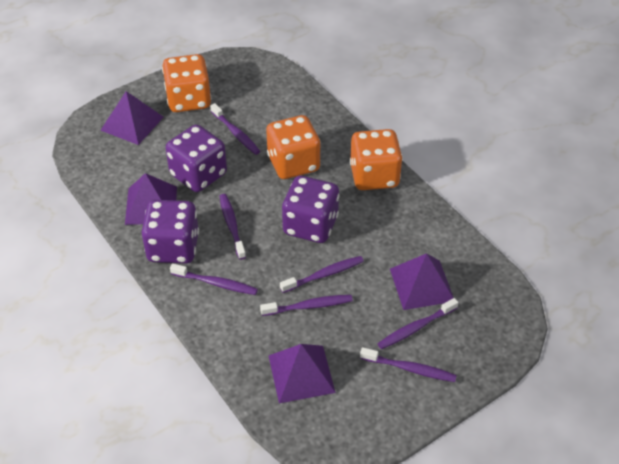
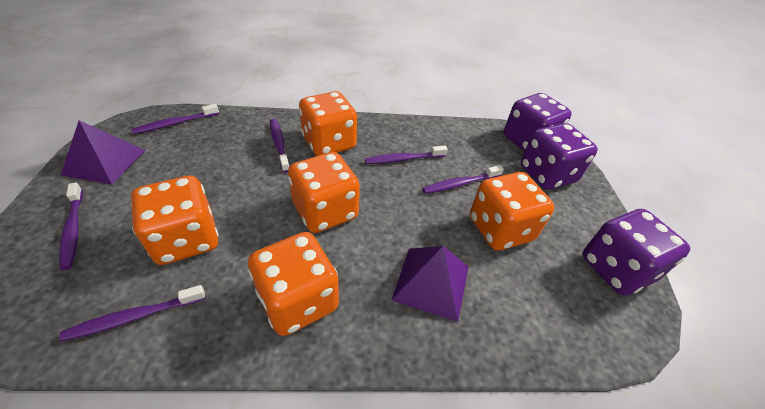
orange dice: 3 -> 5
purple pyramid: 4 -> 2
purple toothbrush: 7 -> 6

